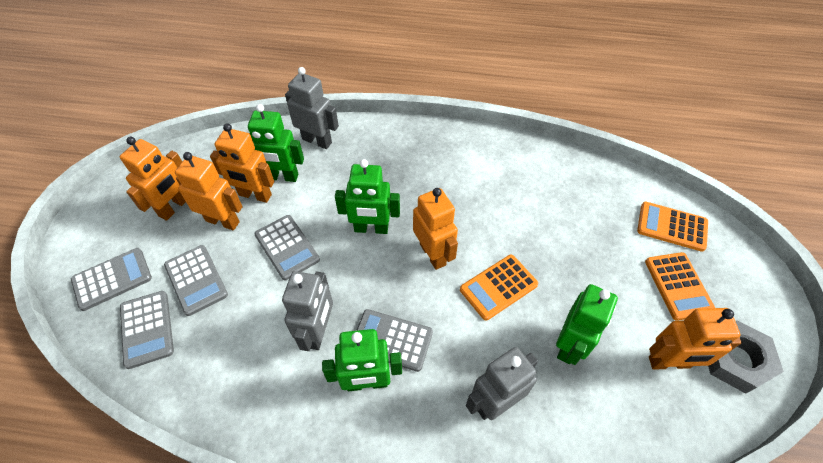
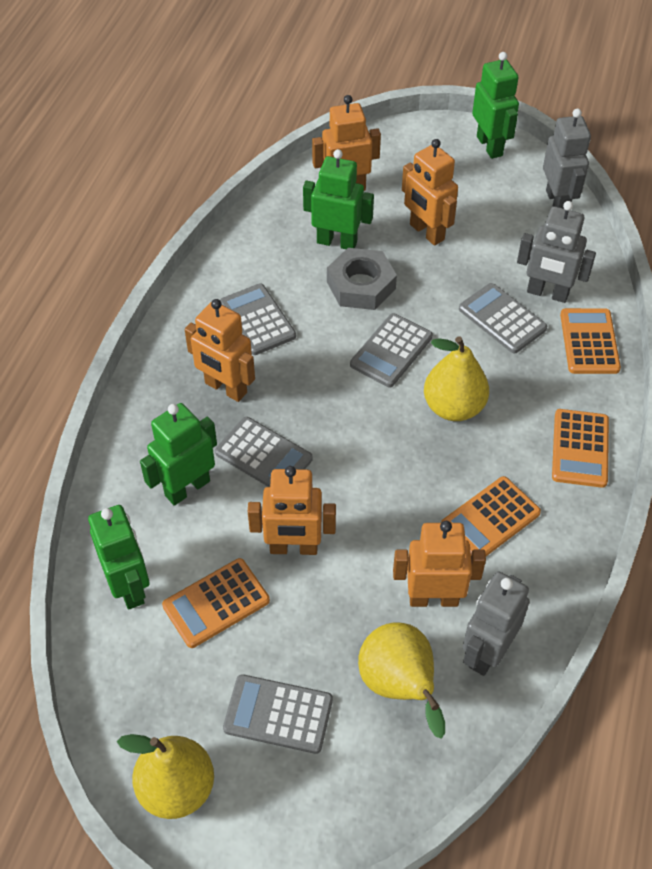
orange calculator: 3 -> 4
yellow pear: 0 -> 3

